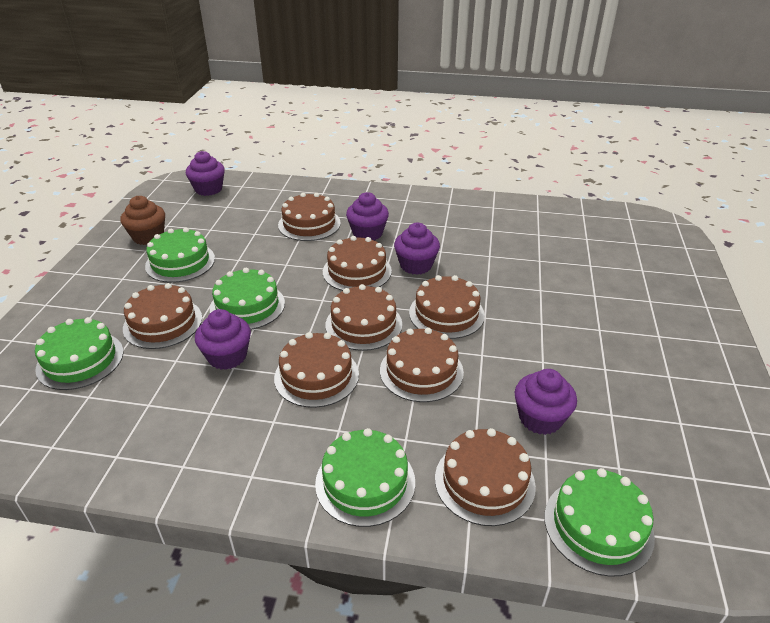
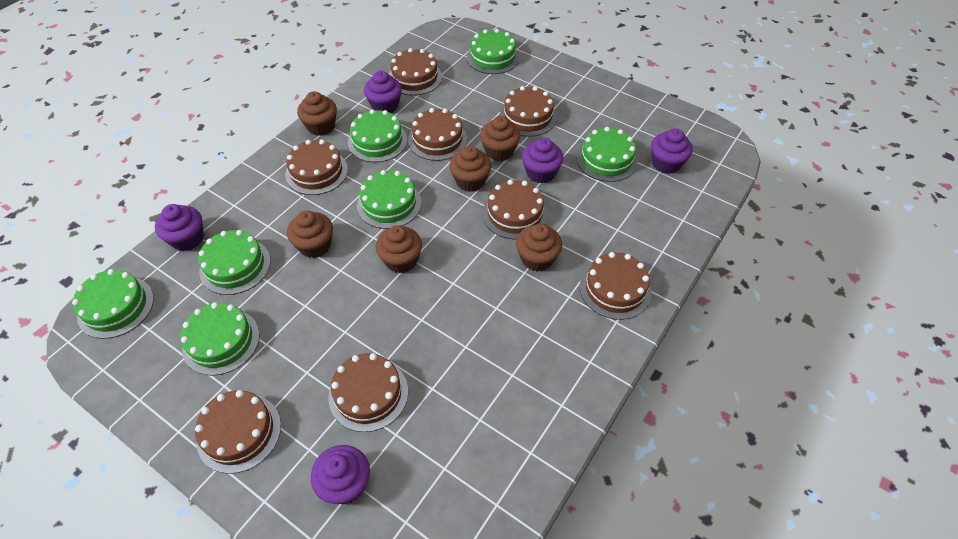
brown cupcake: 1 -> 6
green cake: 5 -> 7

